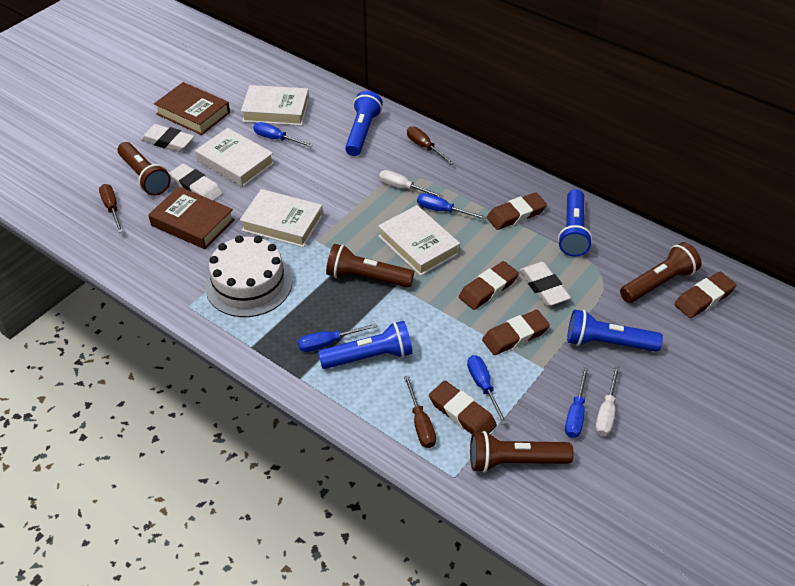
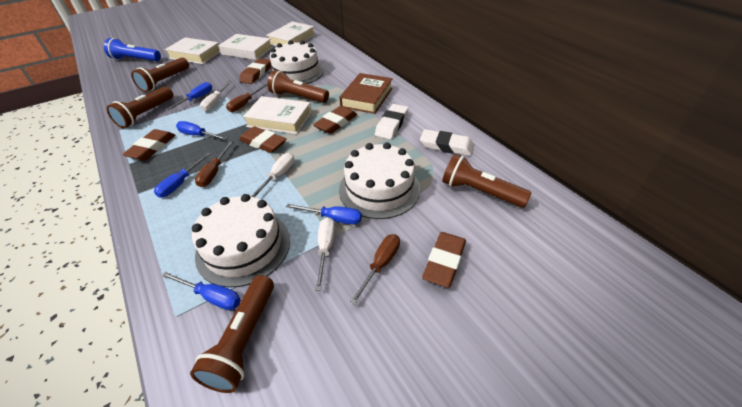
blue flashlight: 4 -> 1
brown book: 2 -> 1
brown flashlight: 4 -> 5
white cake: 1 -> 3
white eraser: 3 -> 2
white screwdriver: 2 -> 3

